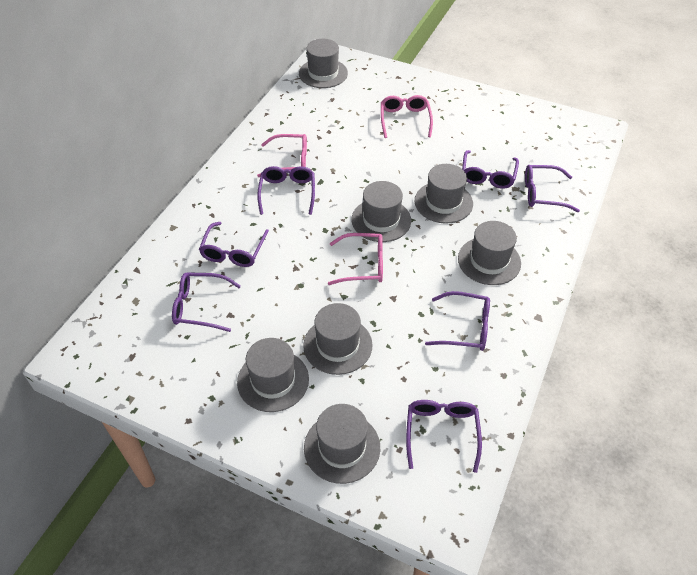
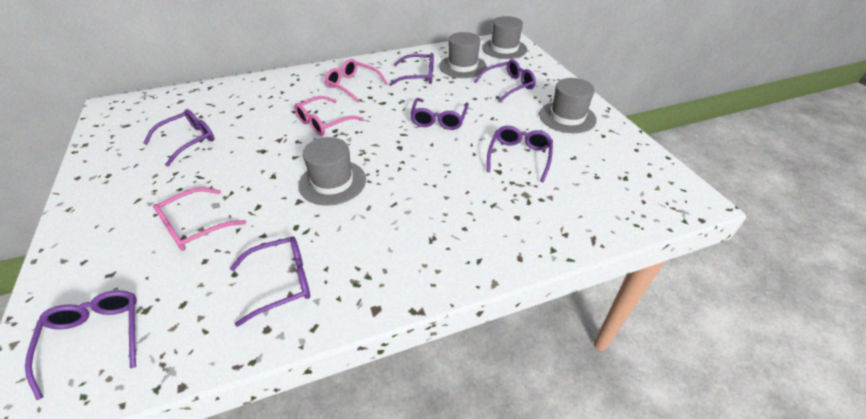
grey hat: 7 -> 4

